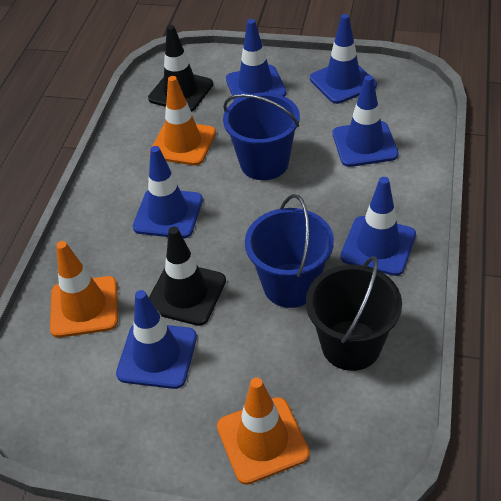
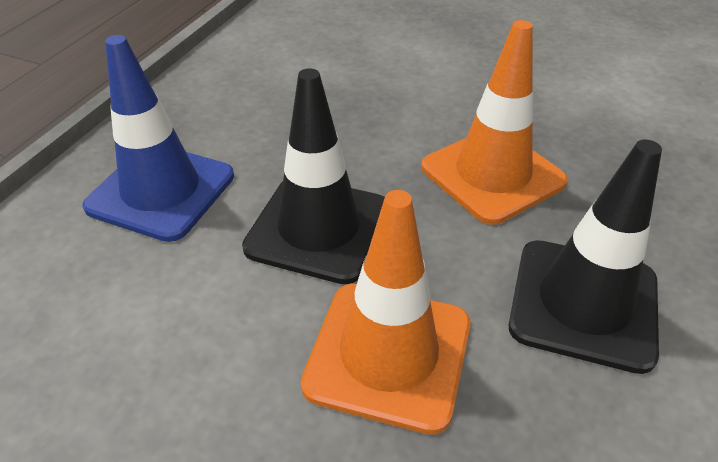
black bucket: 1 -> 0
blue bucket: 2 -> 0
blue traffic cone: 6 -> 1
orange traffic cone: 3 -> 2

